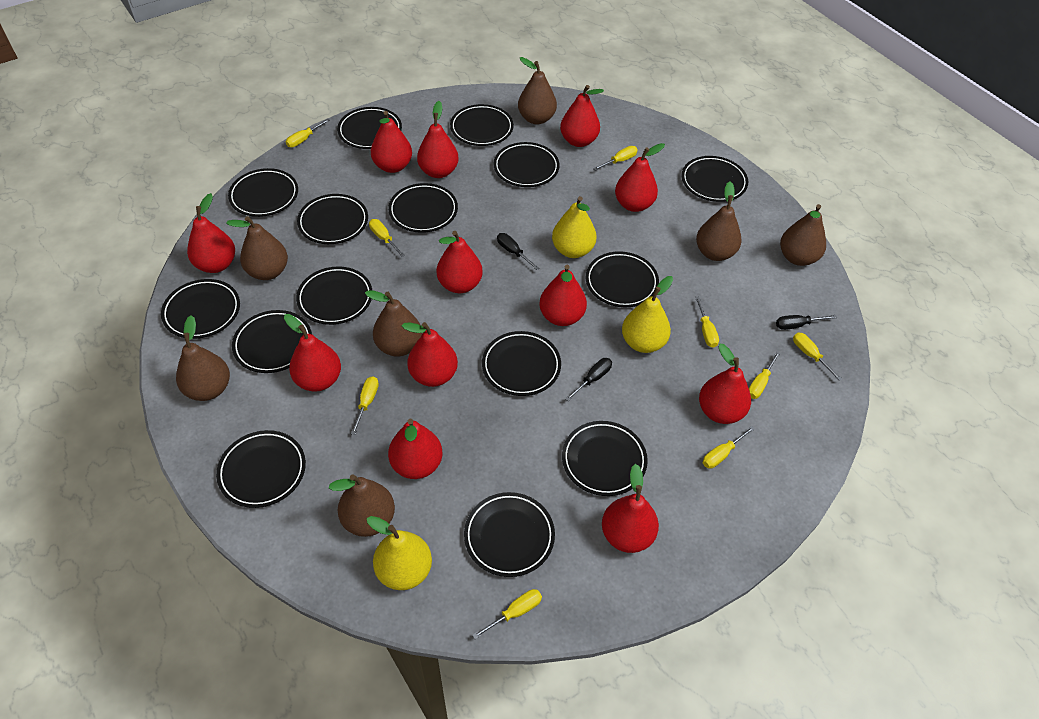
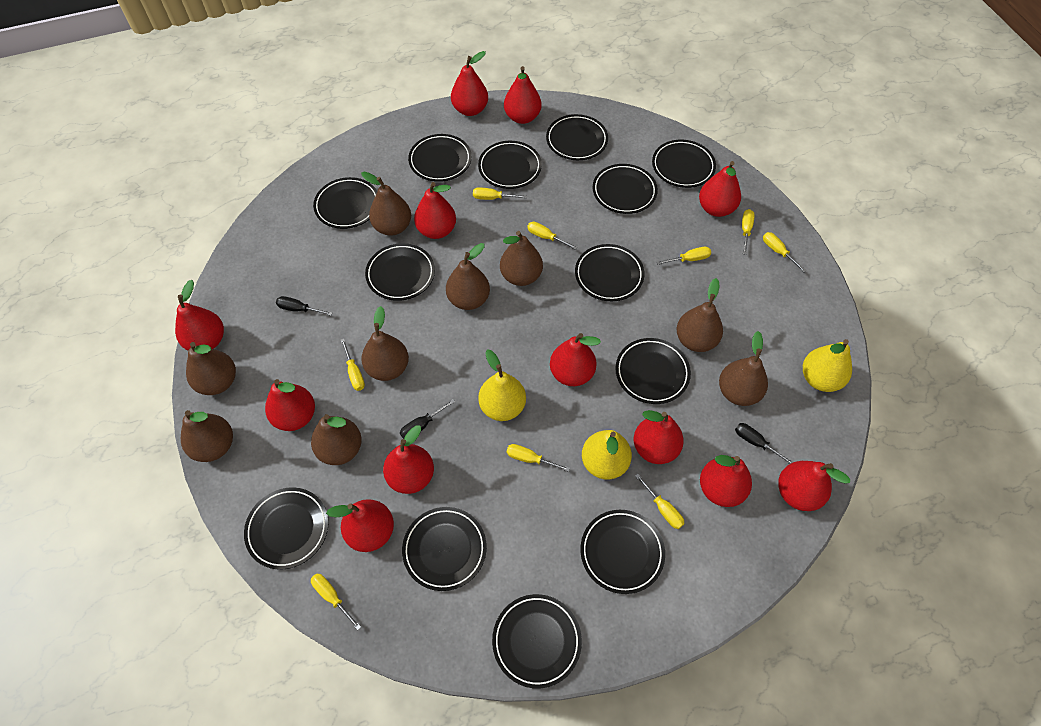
black plate: 15 -> 13
brown pear: 7 -> 9

